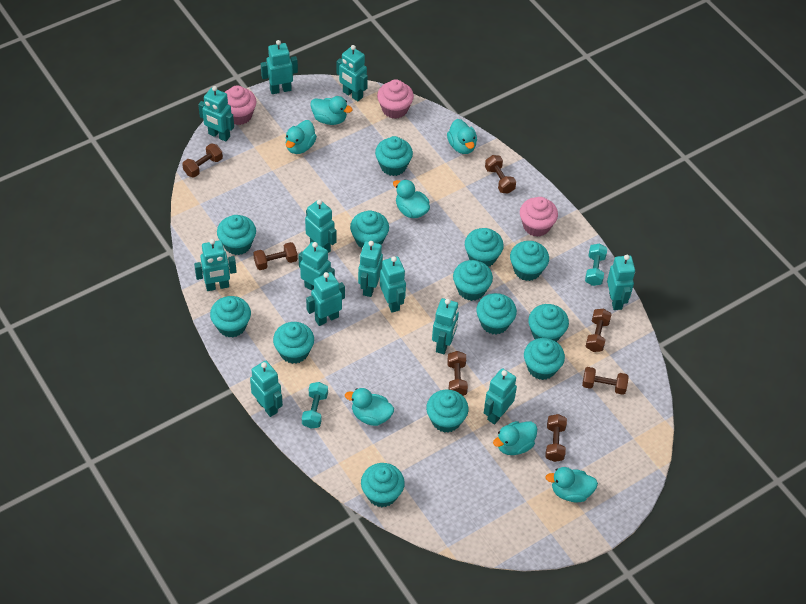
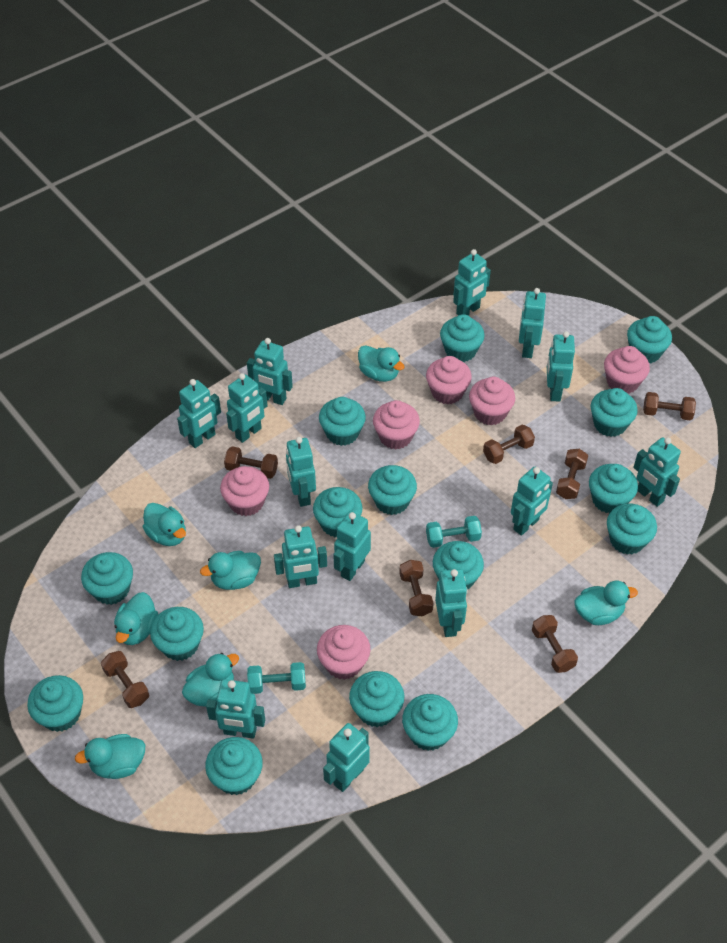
pink cupcake: 3 -> 6
turquoise cupcake: 13 -> 15
turquoise robot: 13 -> 14

